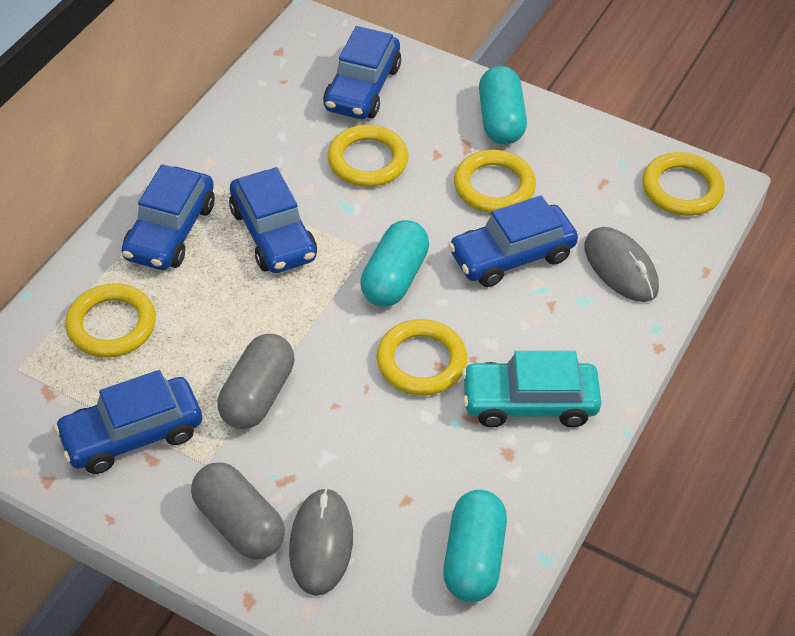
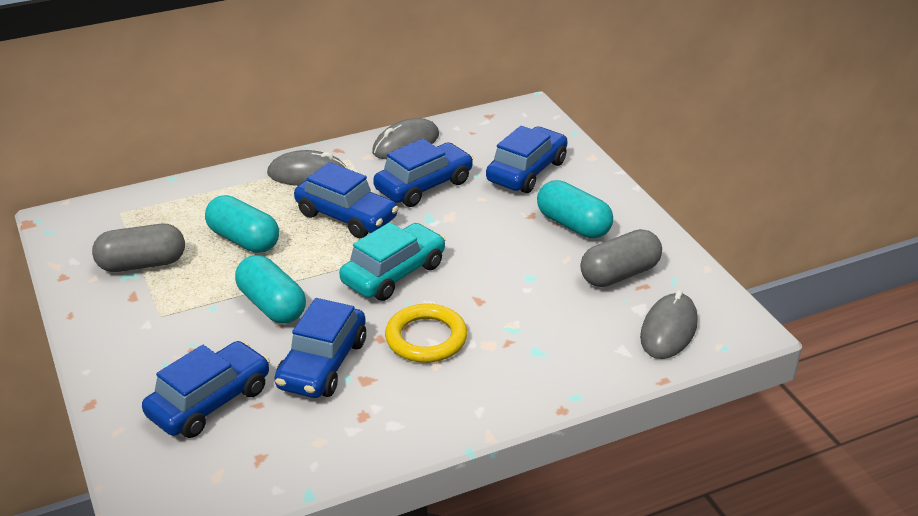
grey mouse: 2 -> 3
yellow ring: 5 -> 1

